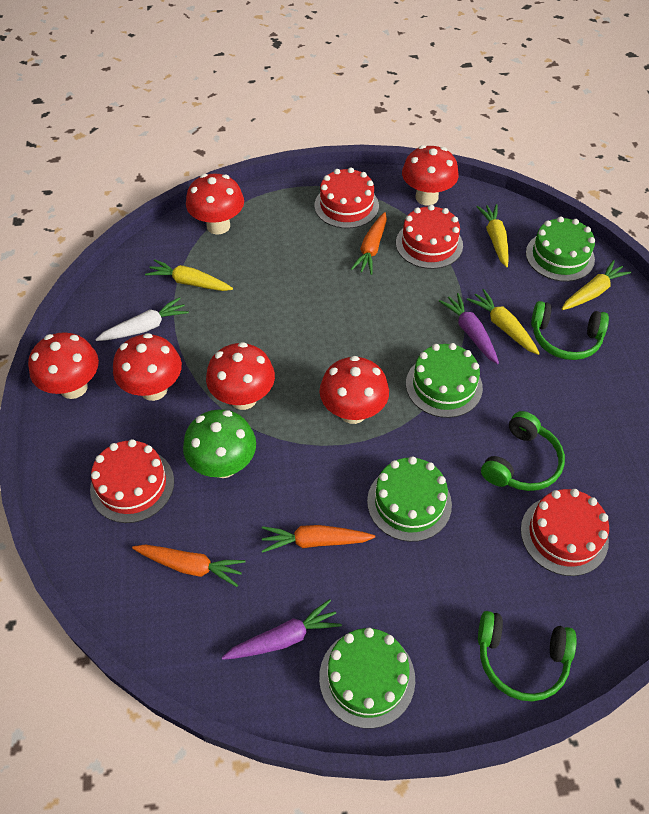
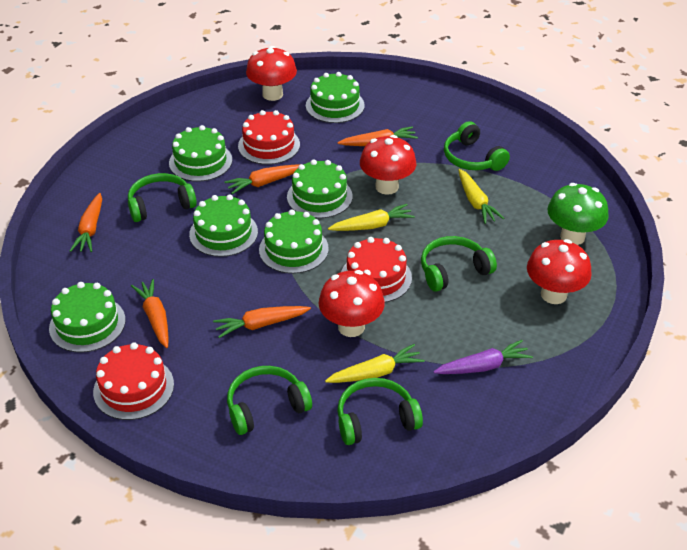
green cake: 4 -> 6
green headphones: 3 -> 5
orange carrot: 3 -> 5
purple carrot: 2 -> 1
red cake: 4 -> 3
red mushroom: 6 -> 4
white carrot: 1 -> 0
yellow carrot: 4 -> 3

